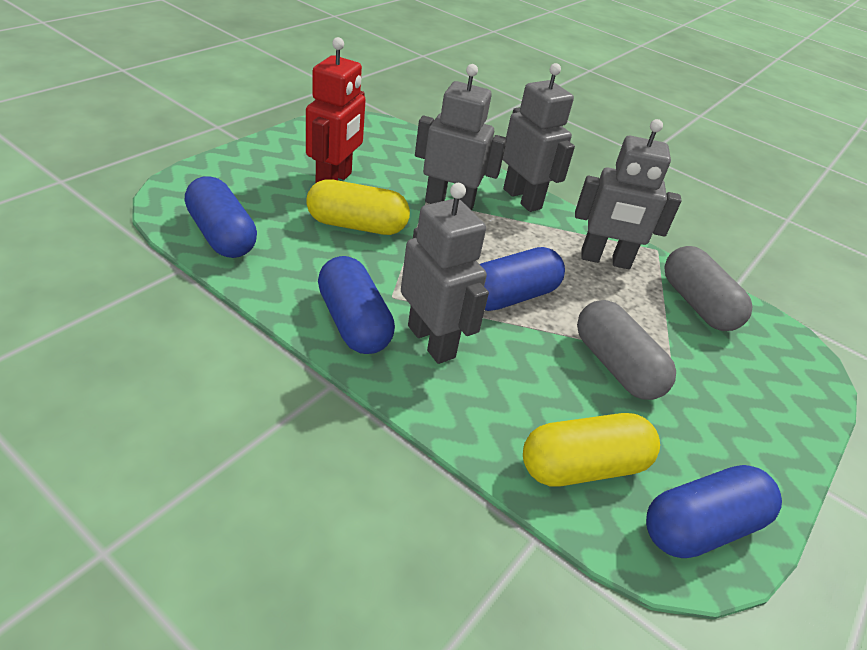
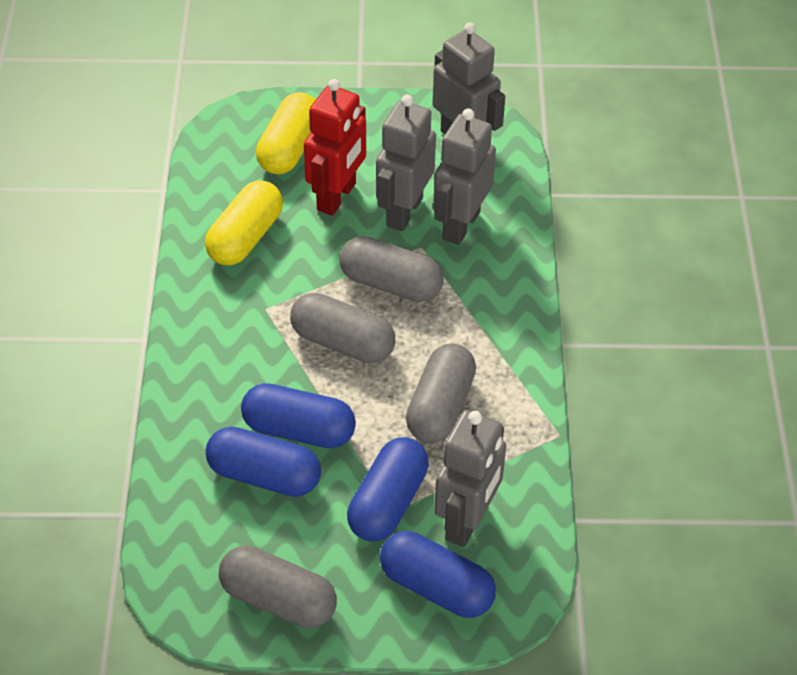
grey capsule: 2 -> 4

